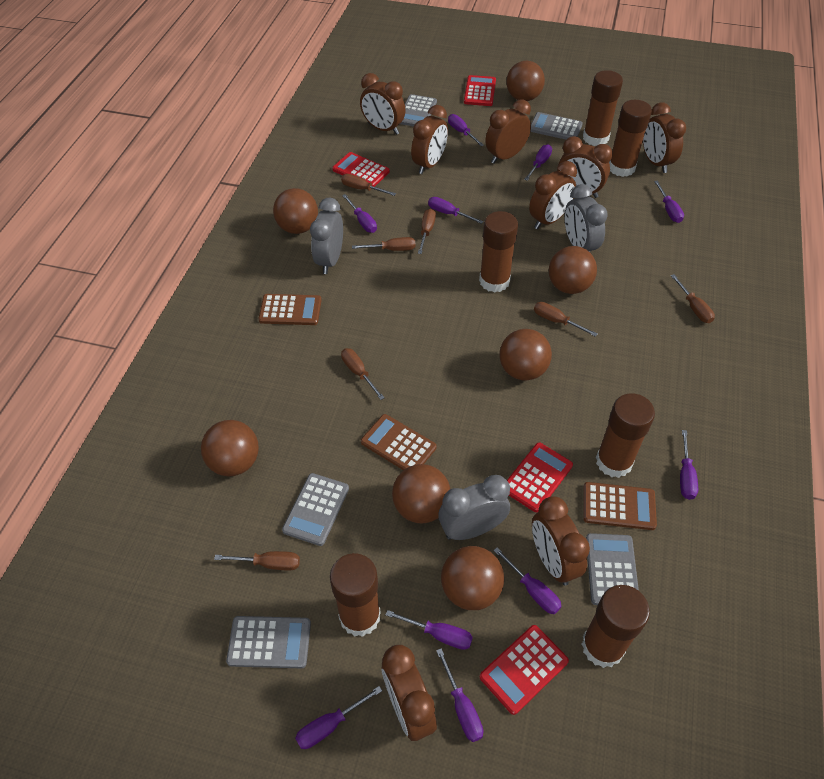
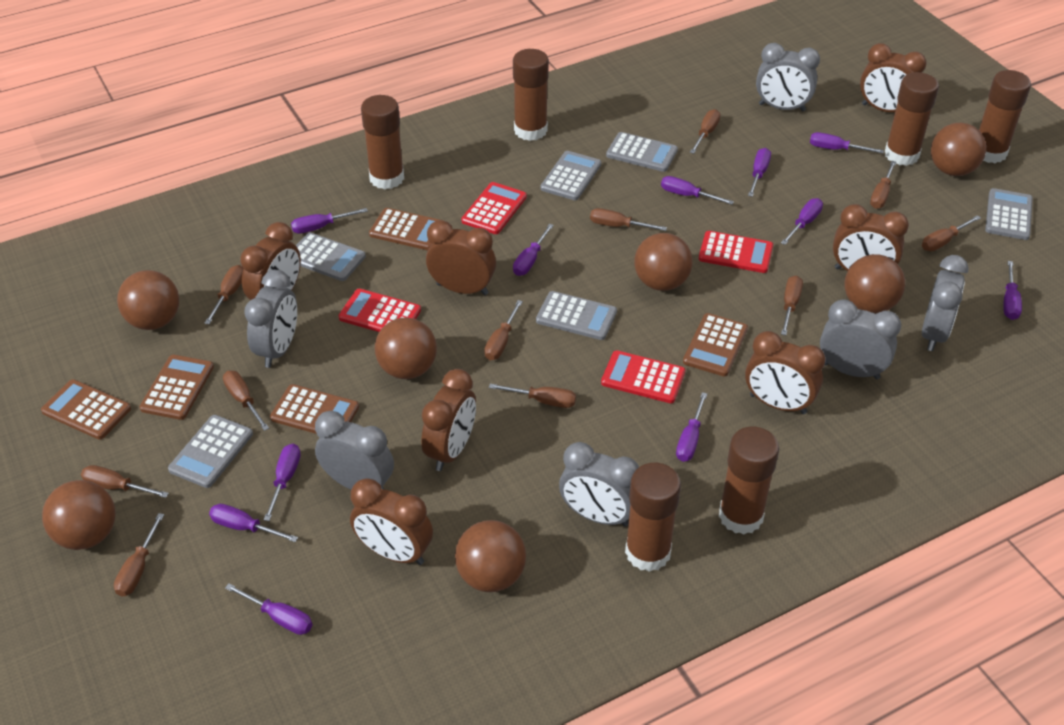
brown calculator: 3 -> 5
brown clock: 8 -> 7
brown screwdriver: 7 -> 11
grey calculator: 5 -> 6
grey clock: 3 -> 6
purple screwdriver: 10 -> 11

